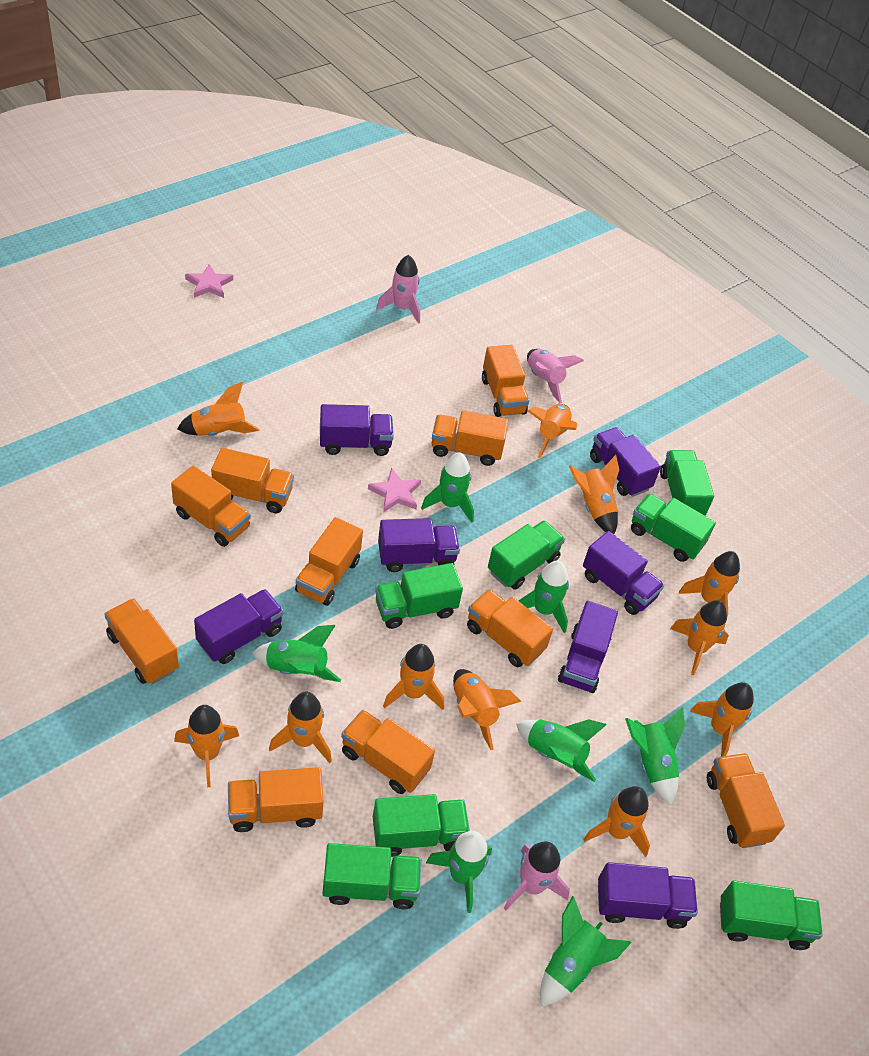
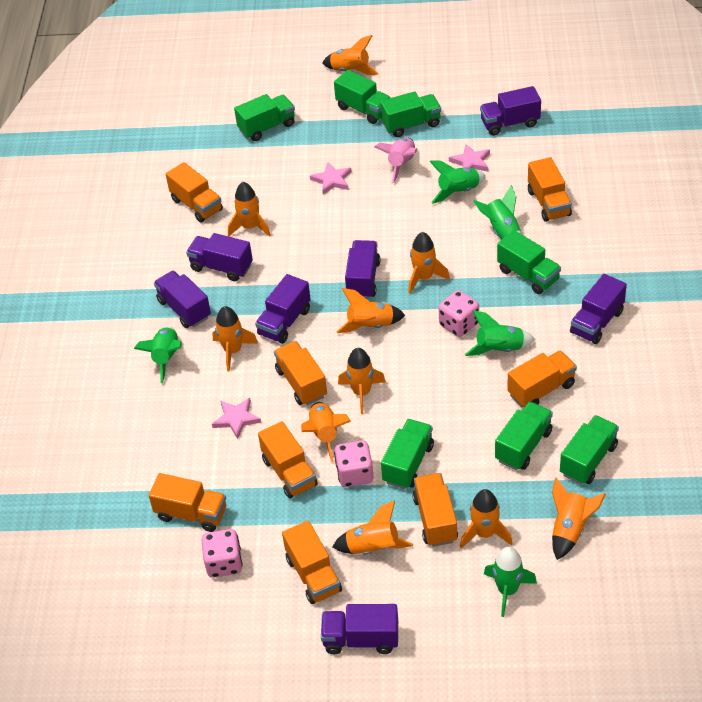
green rocket: 7 -> 5
orange rocket: 11 -> 10
orange truck: 10 -> 8
pink dice: 0 -> 3
pink rocket: 3 -> 1
pink star: 2 -> 3

